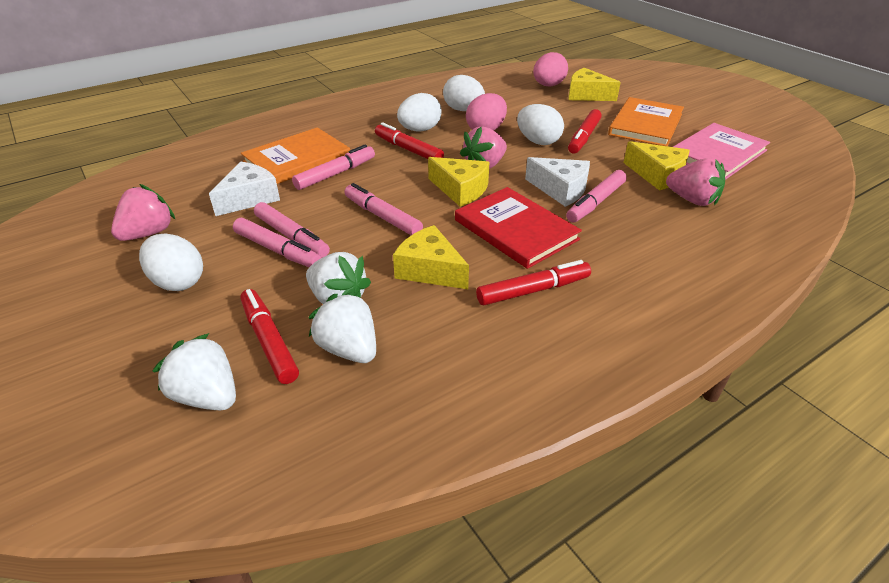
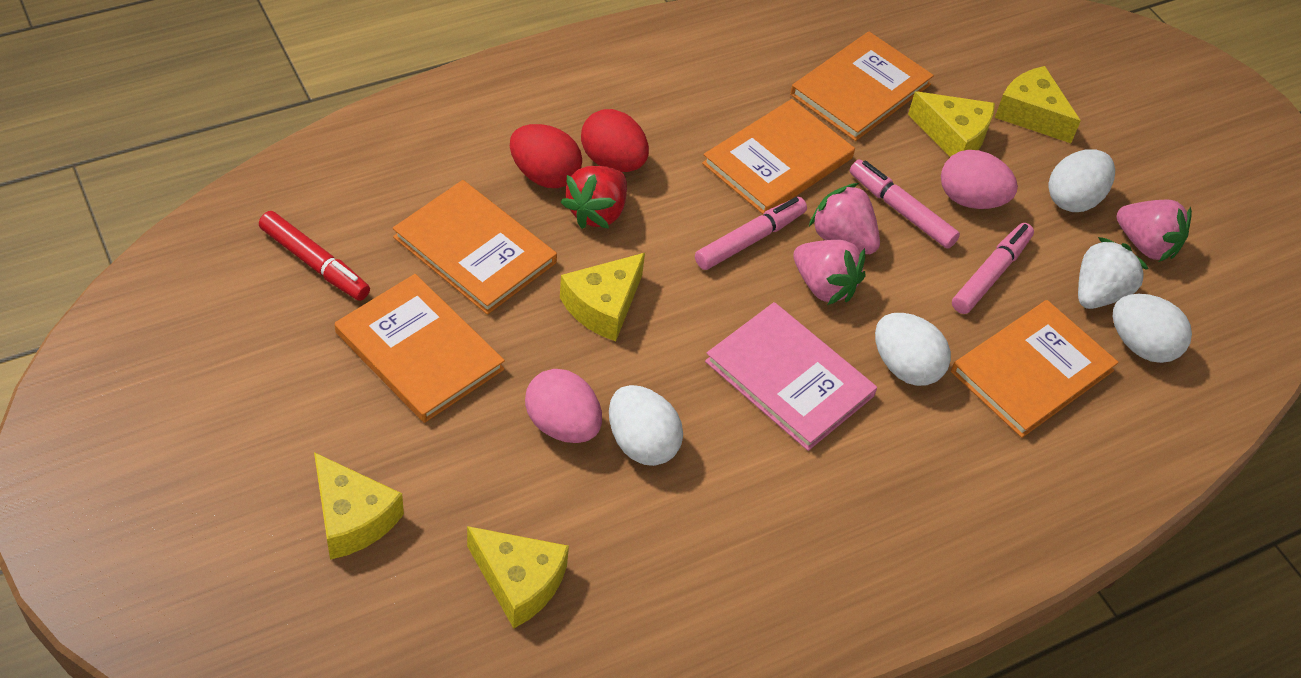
orange book: 2 -> 5
pink marker: 5 -> 3
red book: 1 -> 0
red egg: 0 -> 2
red marker: 4 -> 1
red strawberry: 0 -> 1
white cheese: 2 -> 0
white strawberry: 3 -> 1
yellow cheese: 4 -> 5

